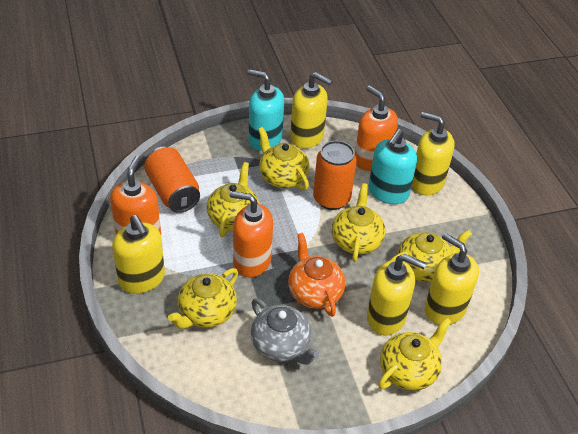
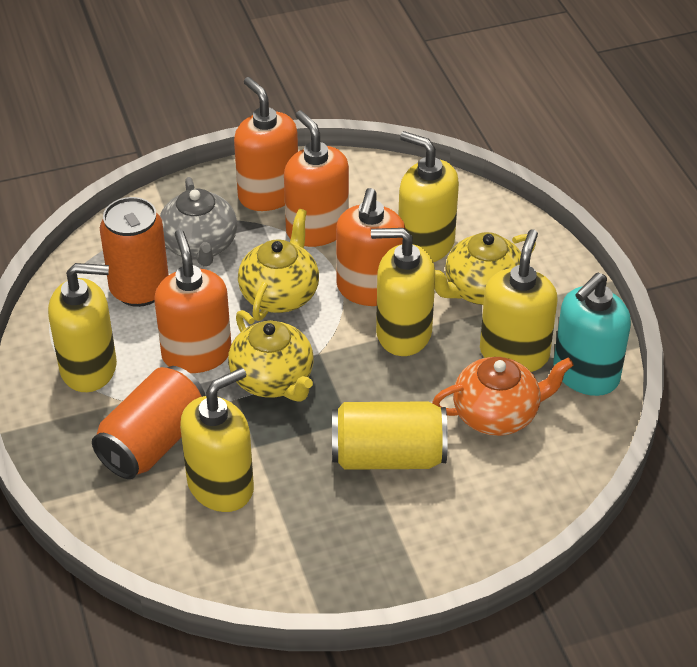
orange soap dispenser: 3 -> 4
turquoise soap dispenser: 2 -> 1
yellow can: 0 -> 1
yellow teapot: 6 -> 3

